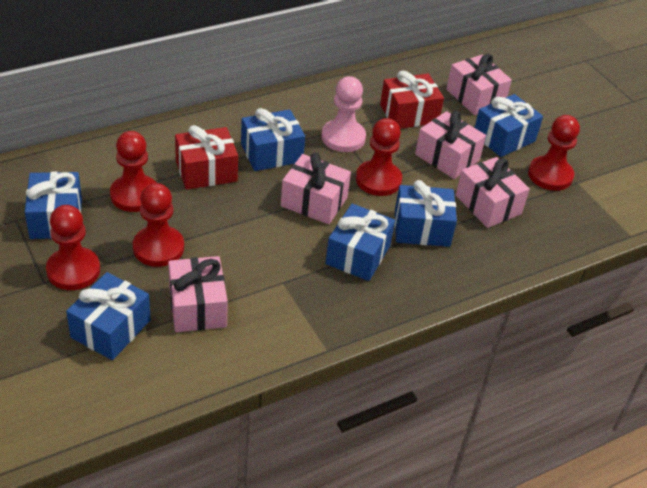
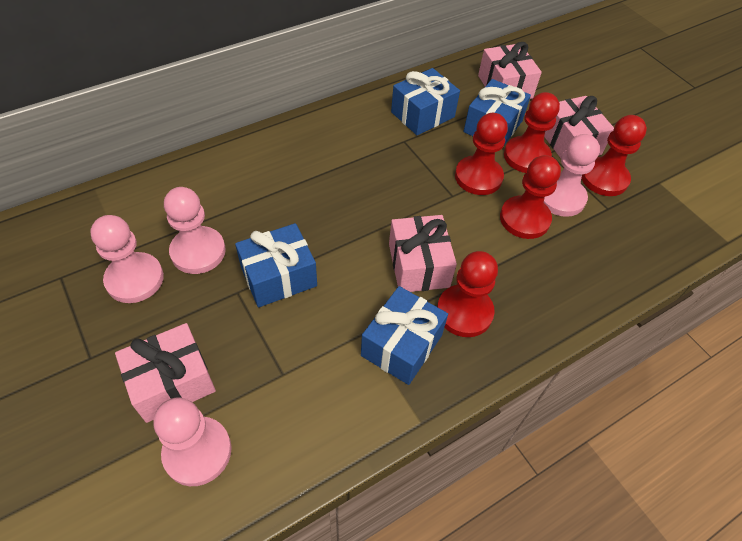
blue gift: 6 -> 4
pink gift: 5 -> 4
pink pawn: 1 -> 4
red gift: 2 -> 0

